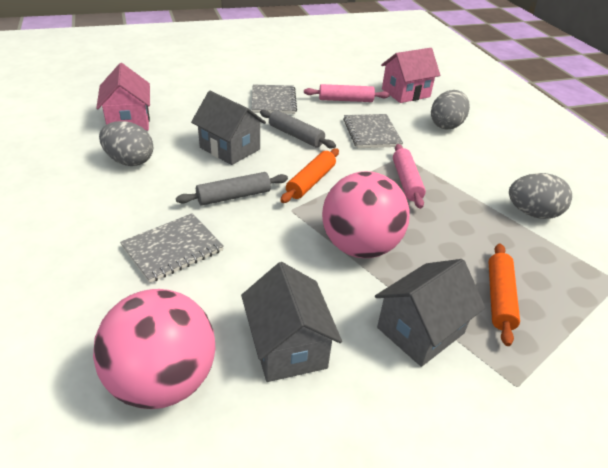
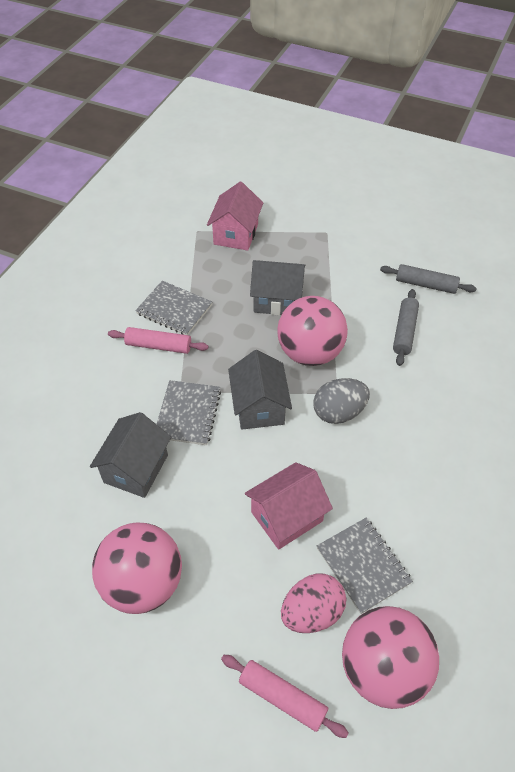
grey egg: 3 -> 1
orange rolling pin: 2 -> 0
pink ball: 2 -> 3
pink egg: 0 -> 1

